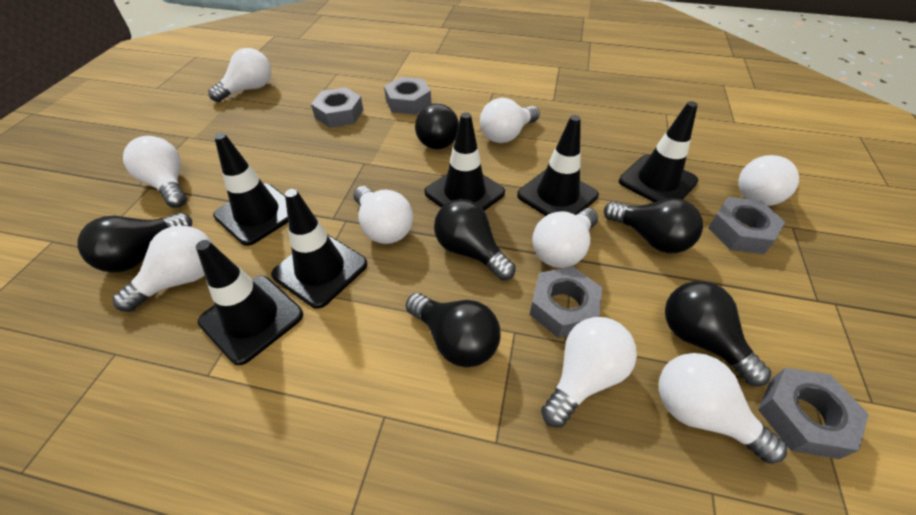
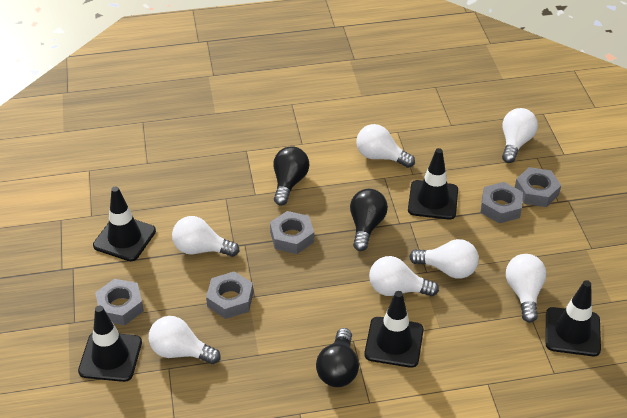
black light bulb: 6 -> 3
black traffic cone: 6 -> 5
white light bulb: 9 -> 7

